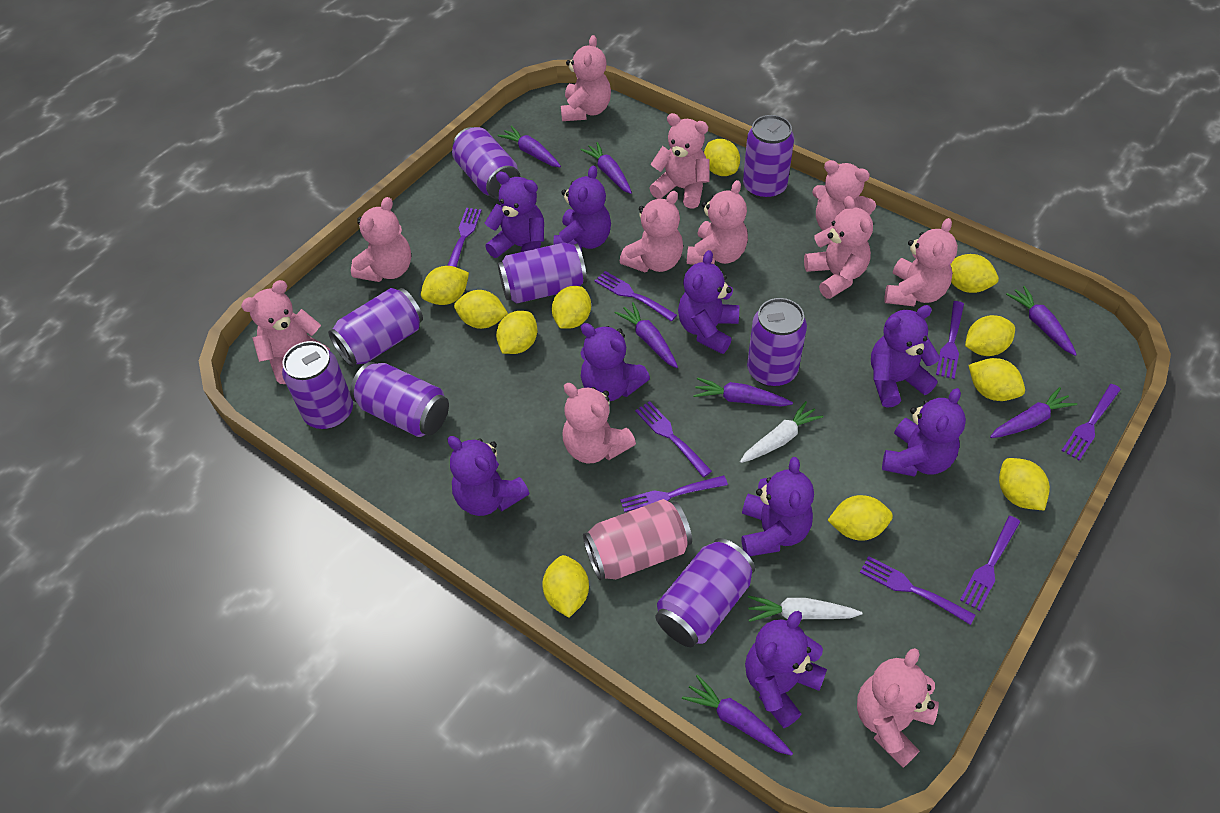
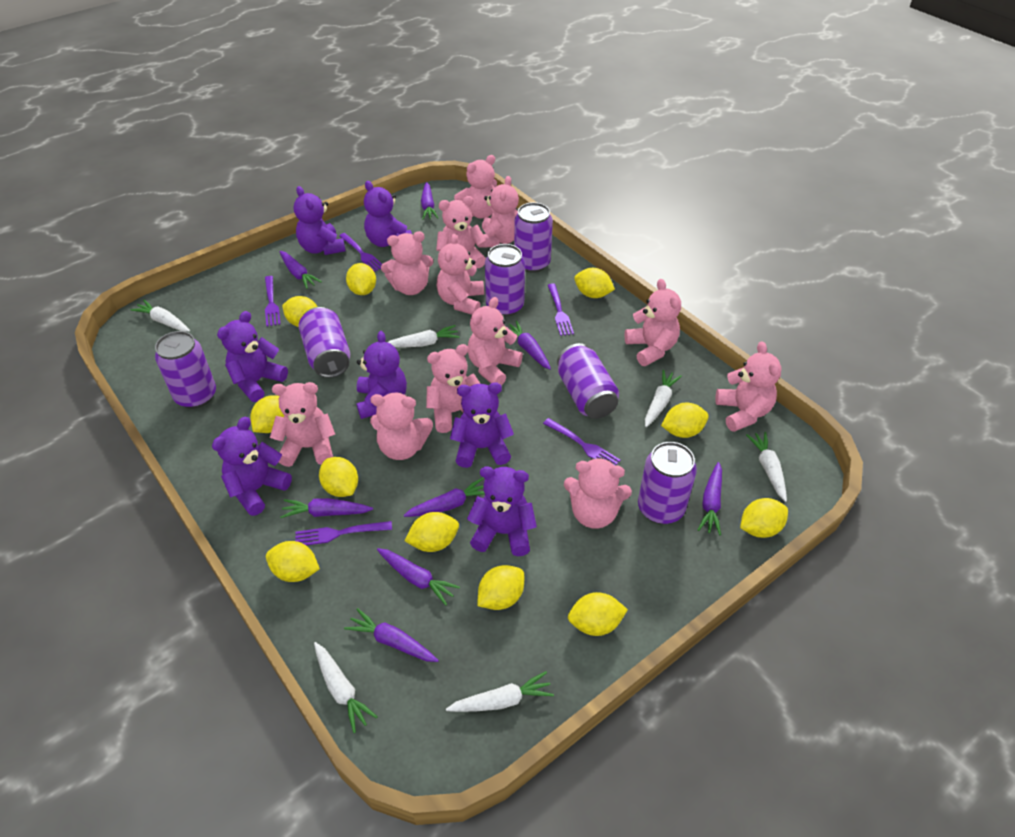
pink can: 1 -> 0
pink teddy bear: 11 -> 12
purple can: 8 -> 6
purple carrot: 7 -> 8
purple fork: 8 -> 5
purple teddy bear: 9 -> 7
white carrot: 2 -> 6

